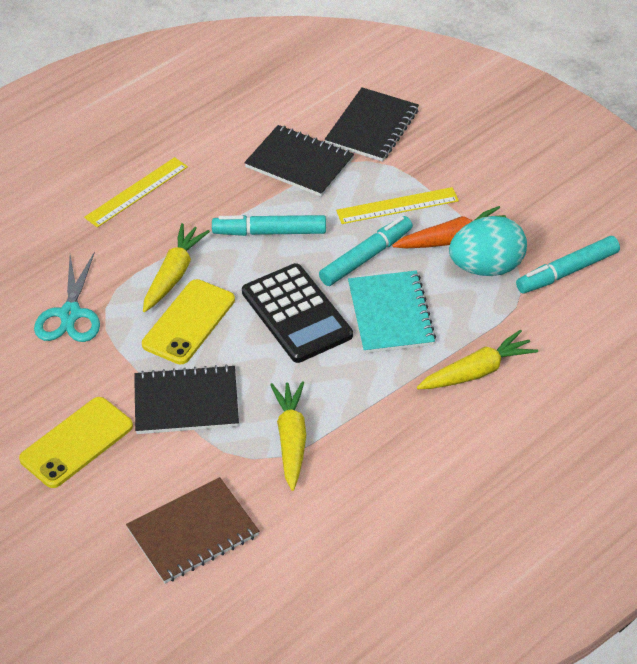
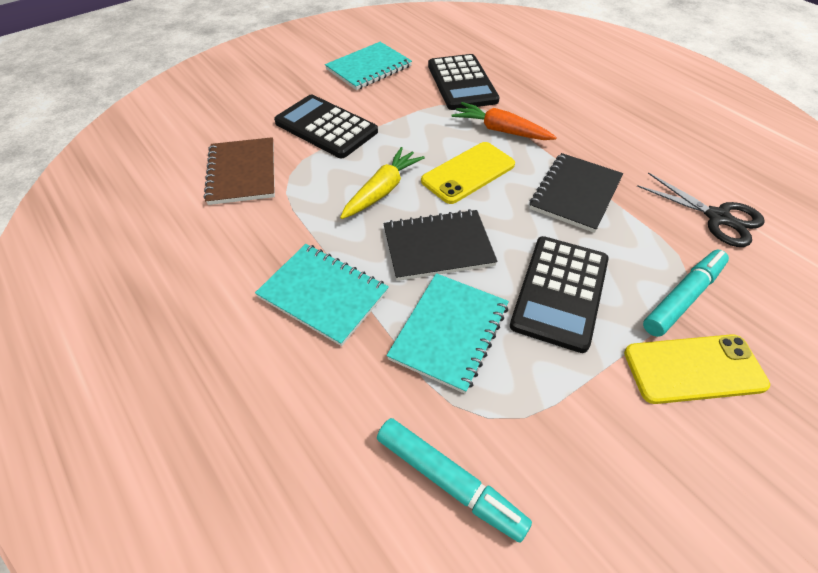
black calculator: 1 -> 3
black notebook: 3 -> 2
black scissors: 0 -> 1
turquoise egg: 1 -> 0
turquoise marker: 3 -> 2
turquoise notebook: 1 -> 3
turquoise scissors: 1 -> 0
yellow carrot: 3 -> 1
yellow ruler: 2 -> 0

